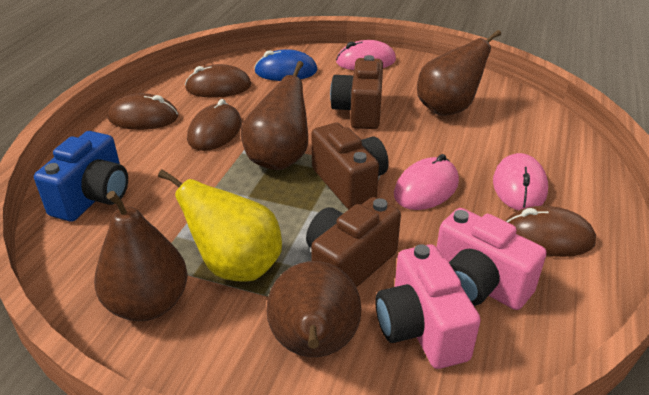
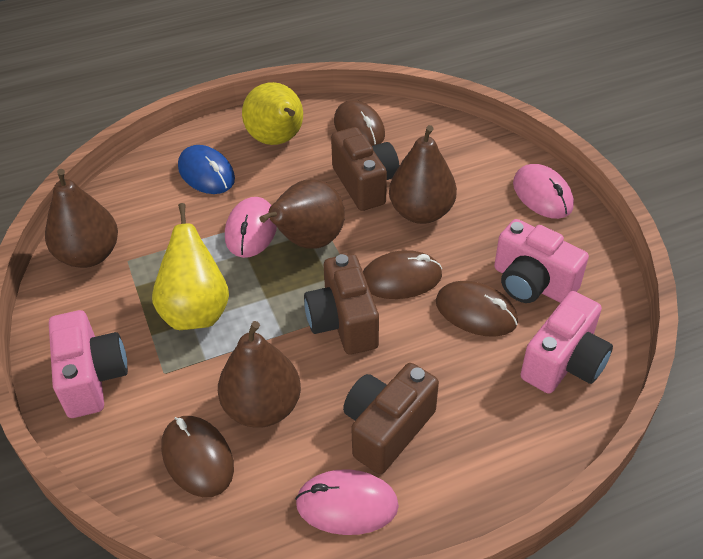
blue camera: 1 -> 0
pink camera: 2 -> 3
yellow pear: 1 -> 2

